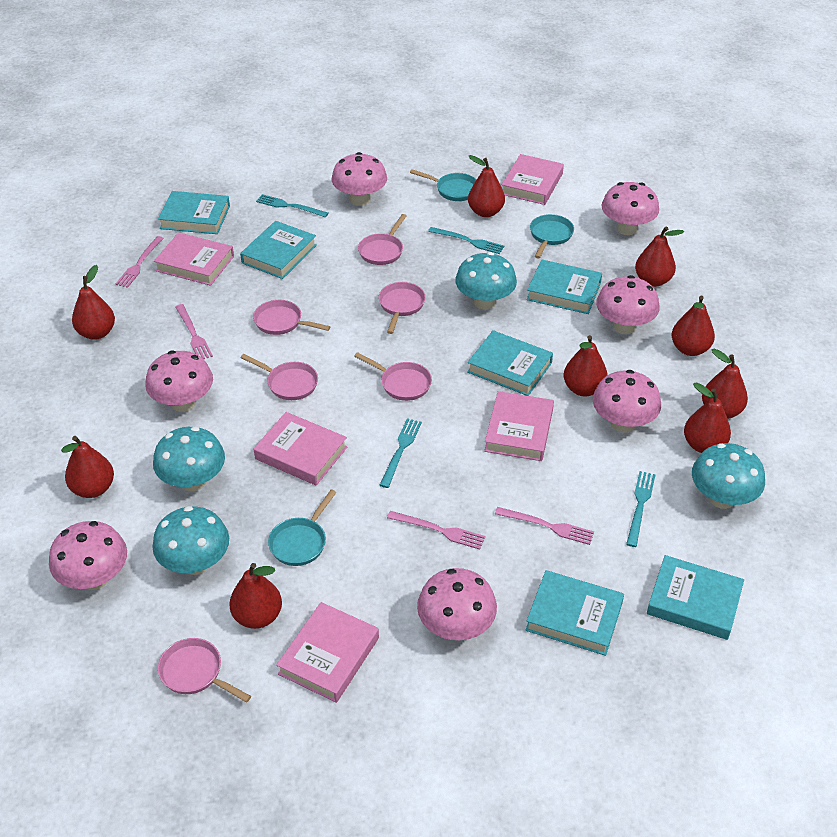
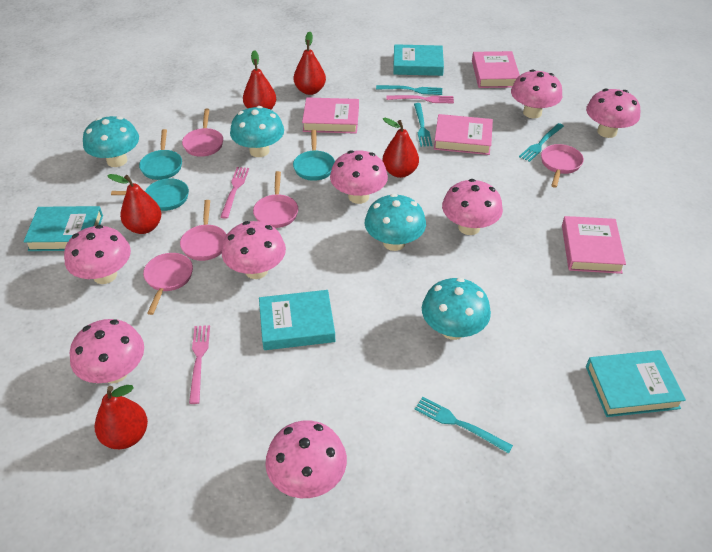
pink book: 5 -> 4
pink fork: 4 -> 3
pink mushroom: 7 -> 8
pink pan: 6 -> 5
red pear: 9 -> 5
turquoise book: 6 -> 4

